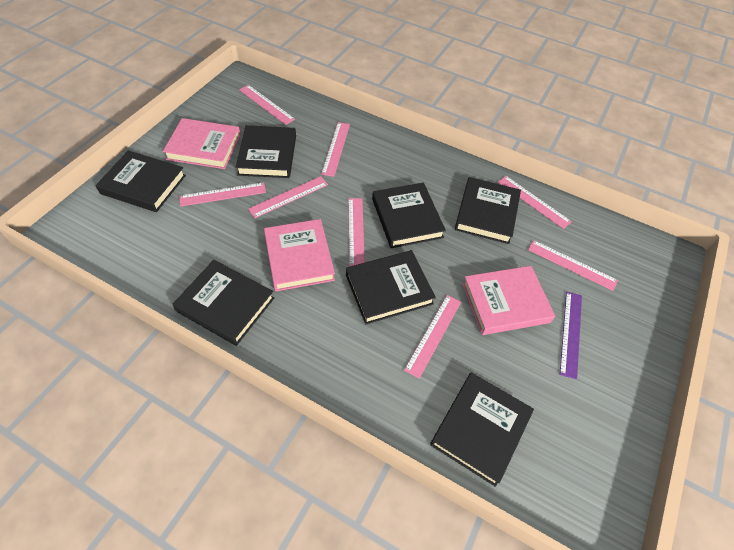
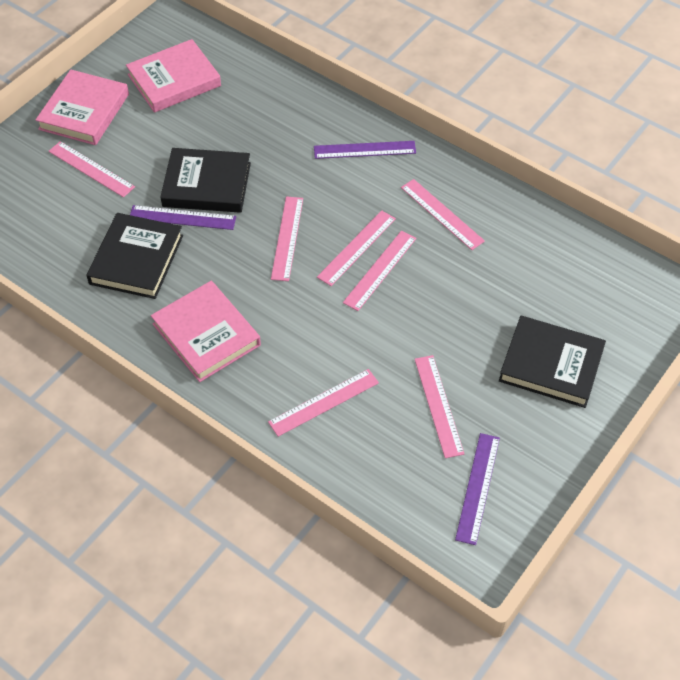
black book: 7 -> 3
pink ruler: 8 -> 7
purple ruler: 1 -> 3

